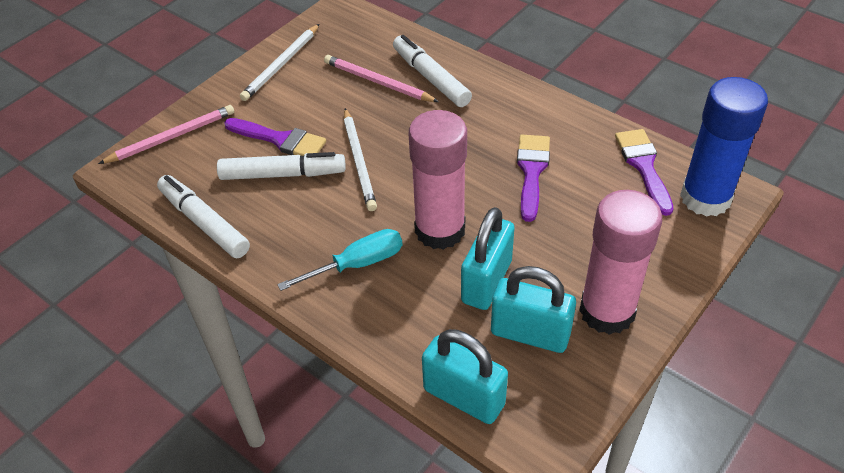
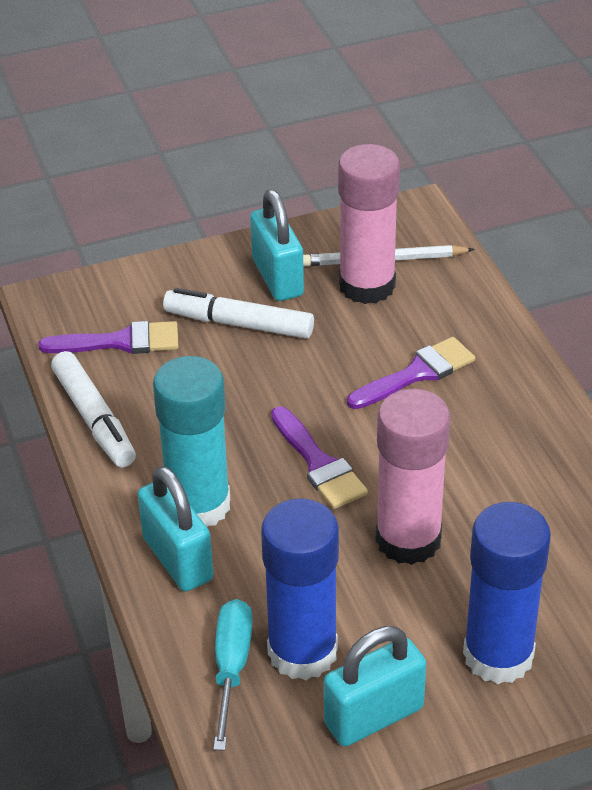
blue glue stick: 1 -> 2
pink pencil: 2 -> 0
turquoise glue stick: 0 -> 1
white marker: 3 -> 2
white pencil: 2 -> 1

